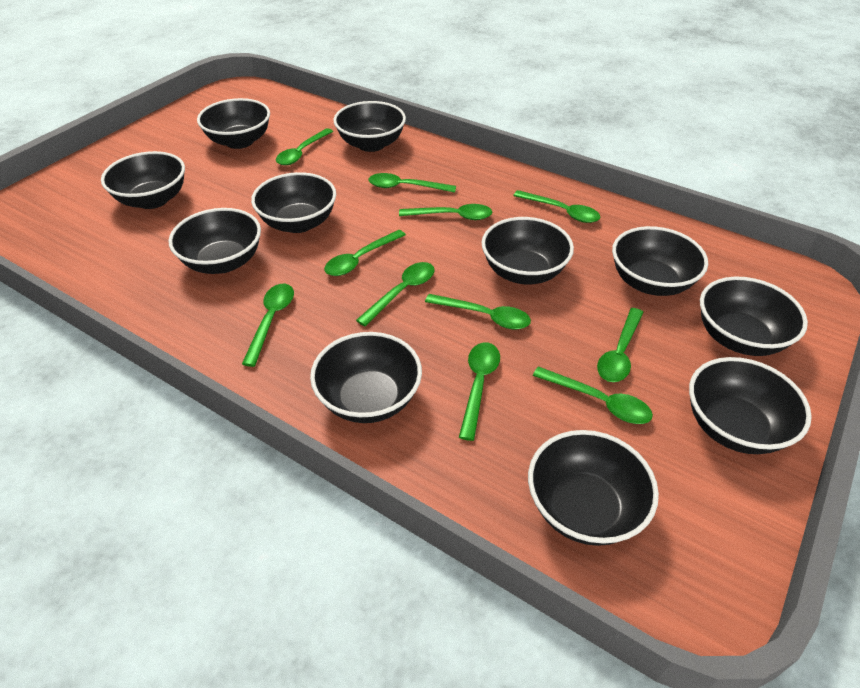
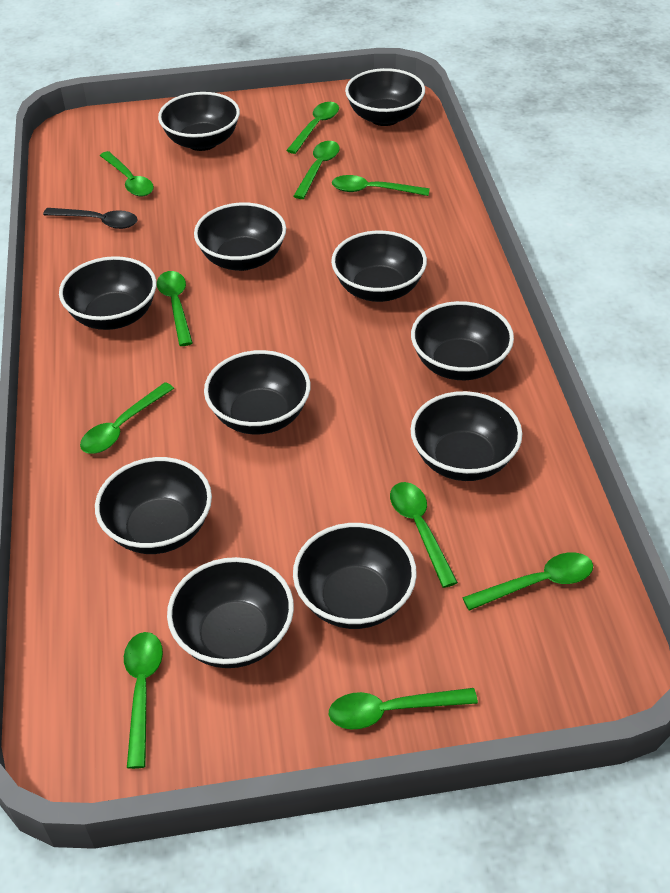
black spoon: 0 -> 1
green spoon: 11 -> 10

